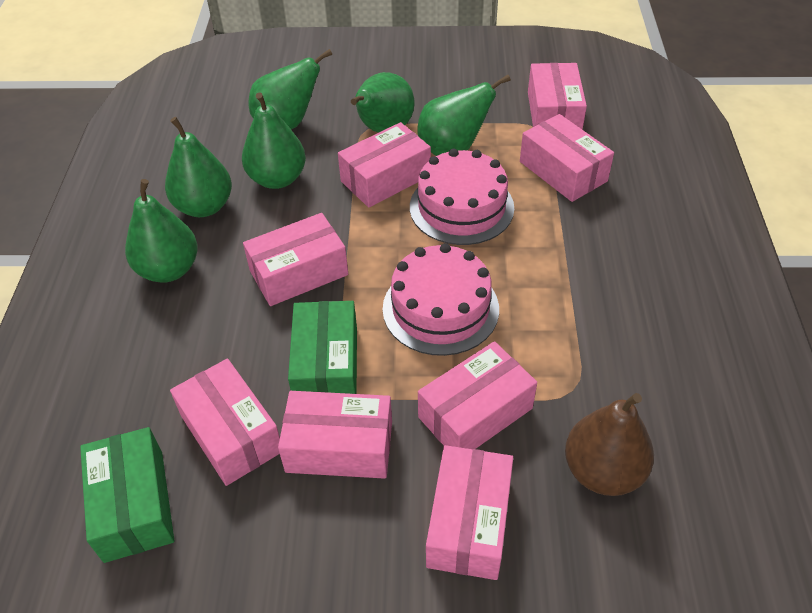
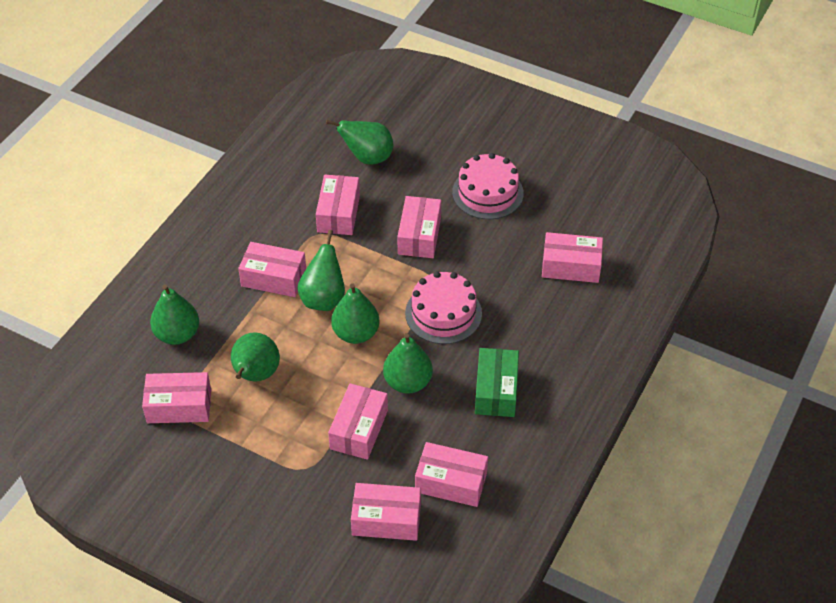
brown pear: 1 -> 0
green box: 2 -> 1

